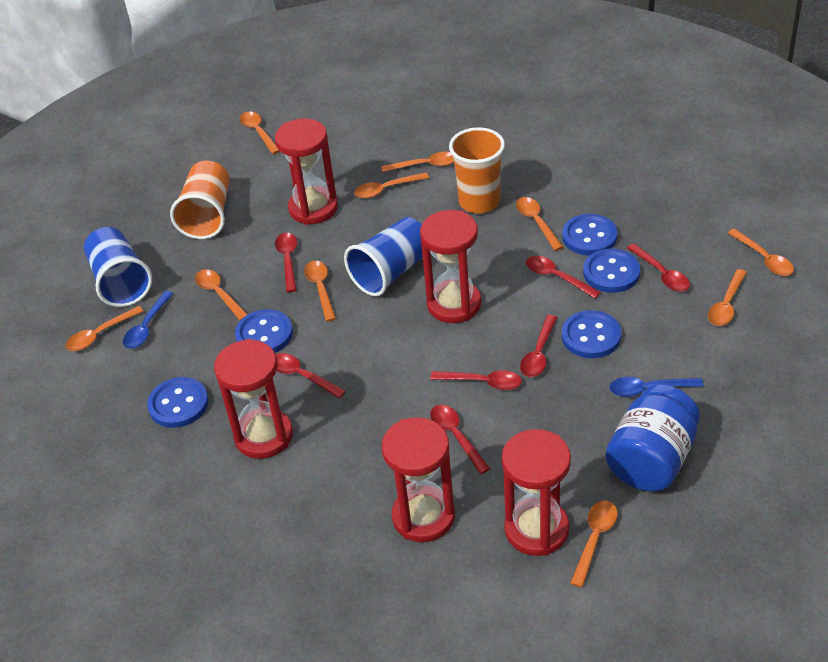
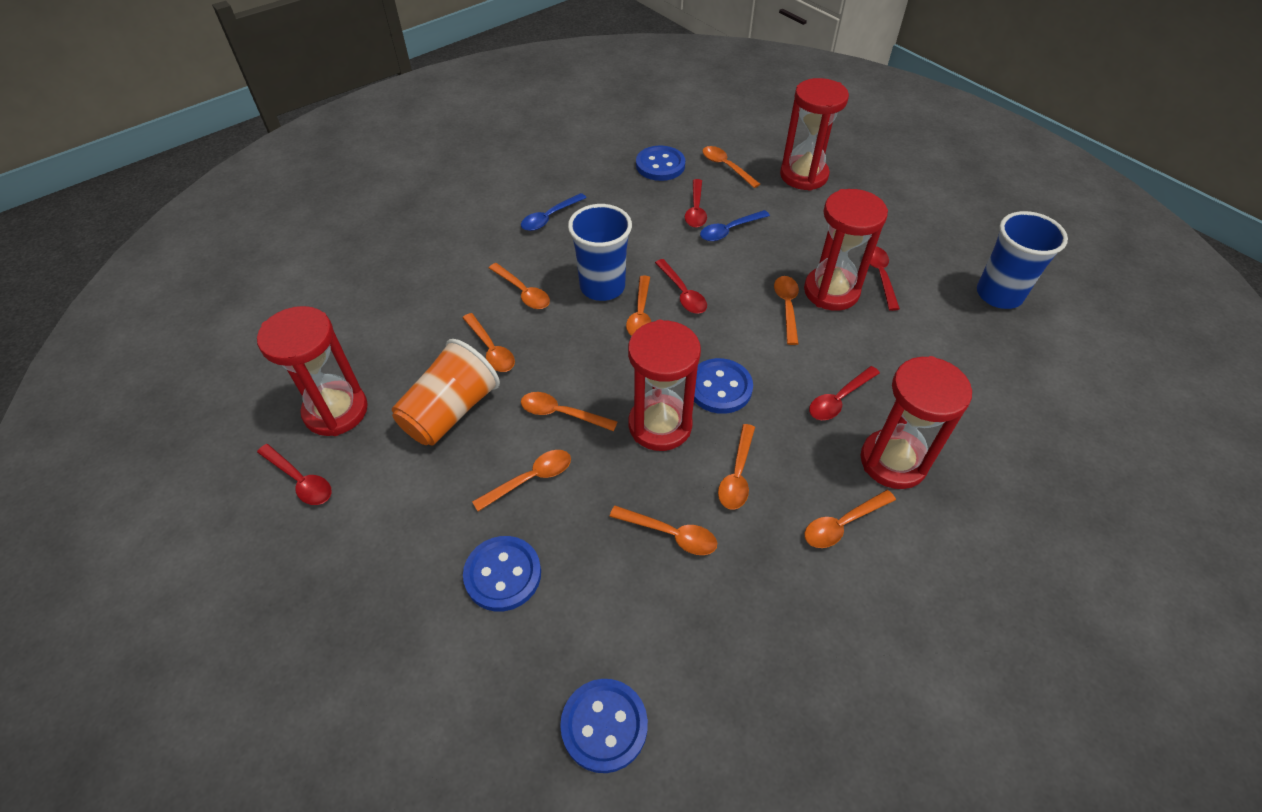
blue button: 5 -> 4
blue jar: 1 -> 0
orange cup: 2 -> 1
red spoon: 7 -> 5

